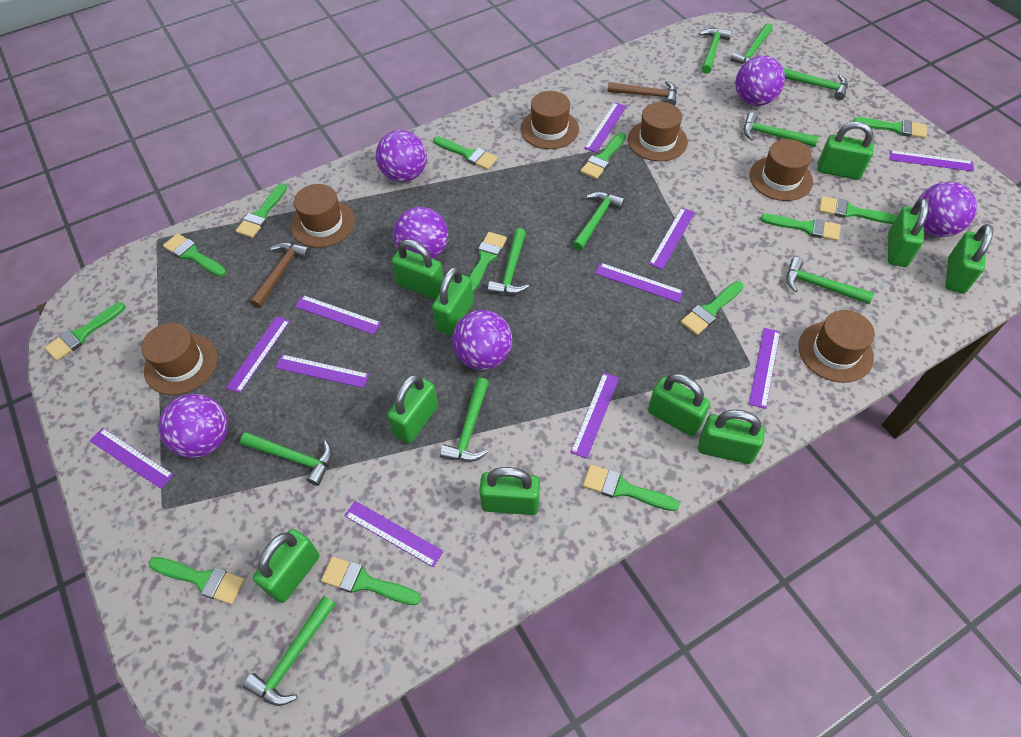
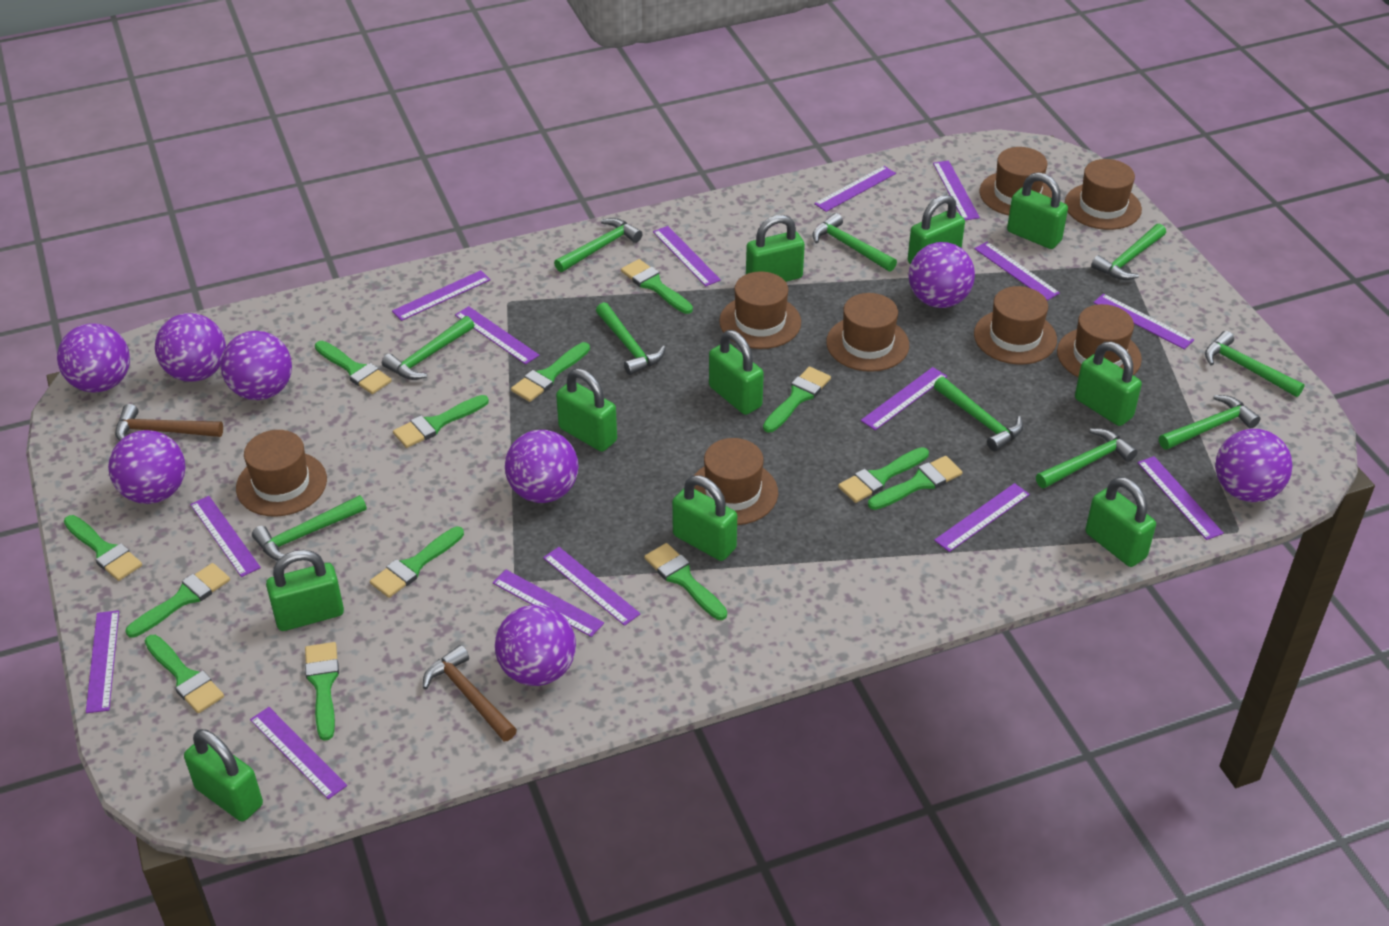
brown hat: 6 -> 8
purple ball: 6 -> 8
purple ruler: 11 -> 15

